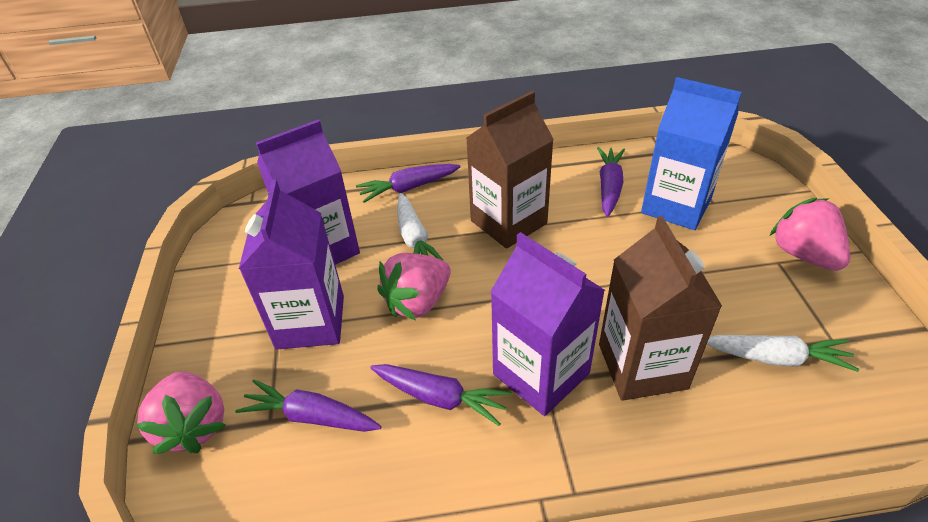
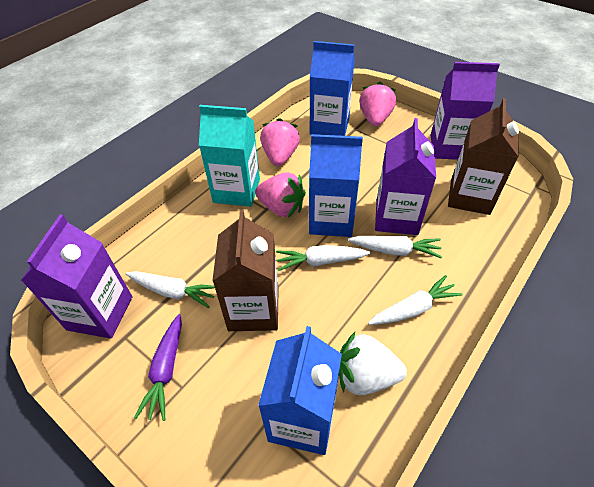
blue carton: 1 -> 3
purple carrot: 4 -> 1
turquoise carton: 0 -> 1
white carrot: 2 -> 4
white strawberry: 0 -> 1

